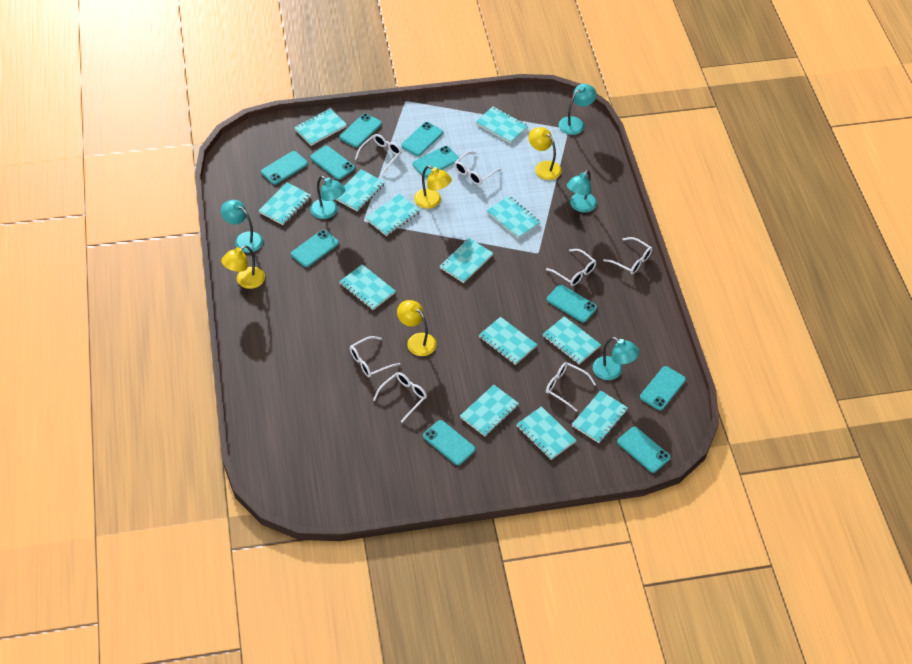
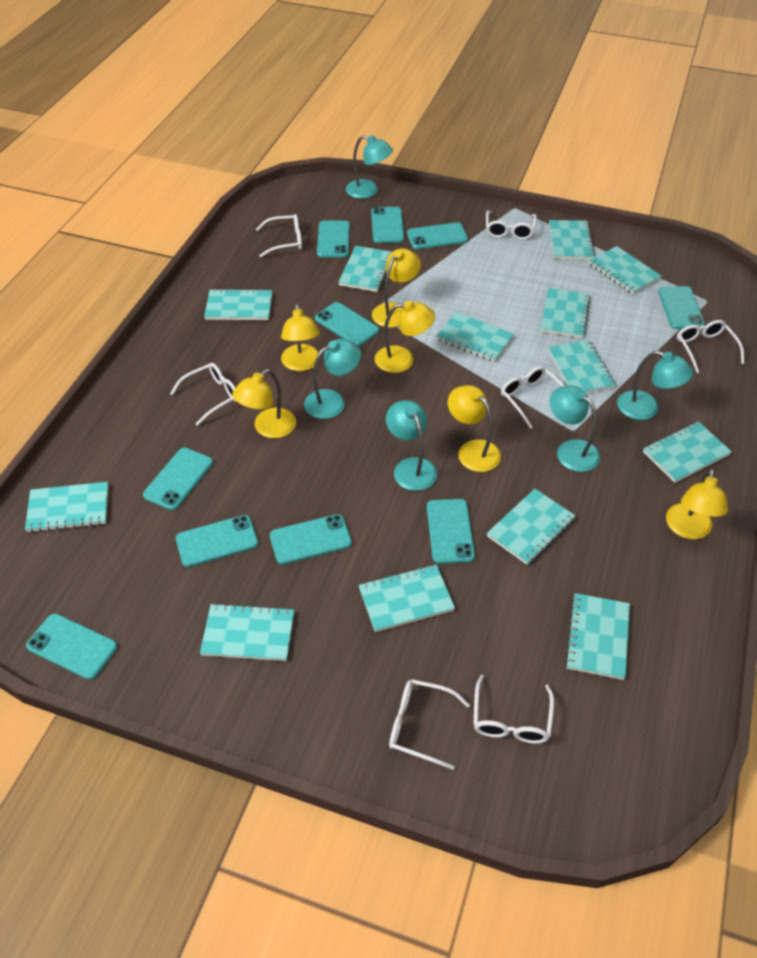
yellow lamp: 4 -> 6

